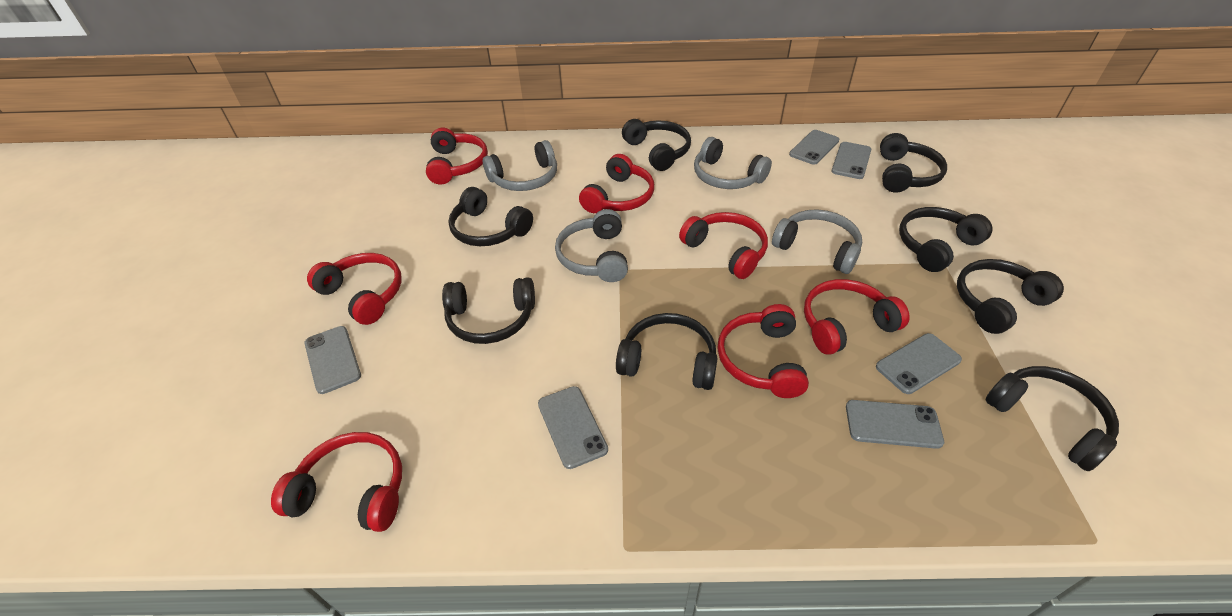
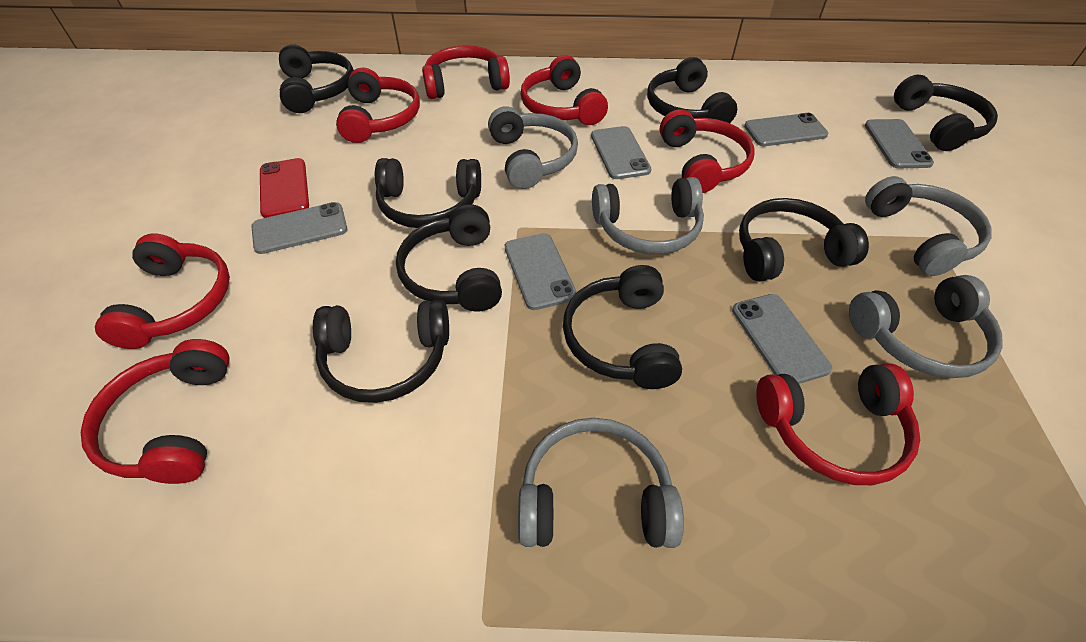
grey headphones: 4 -> 5
red phone: 0 -> 1

